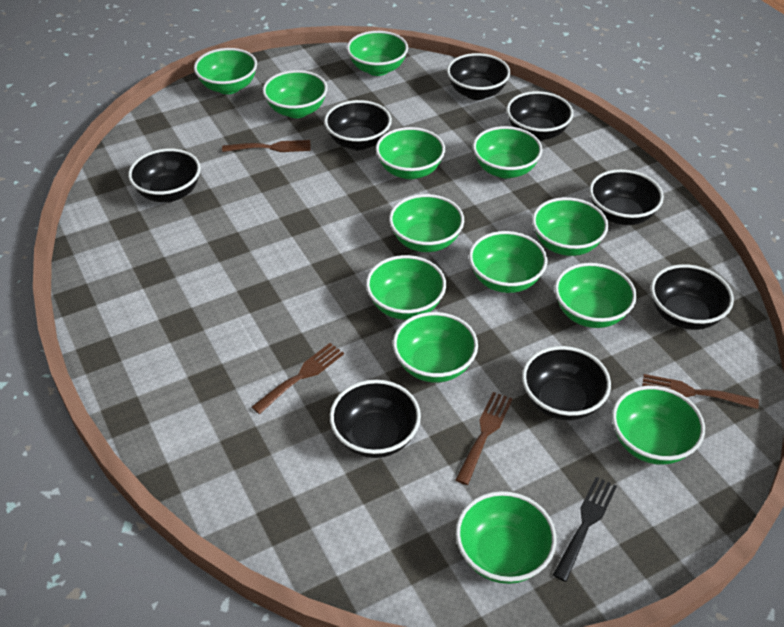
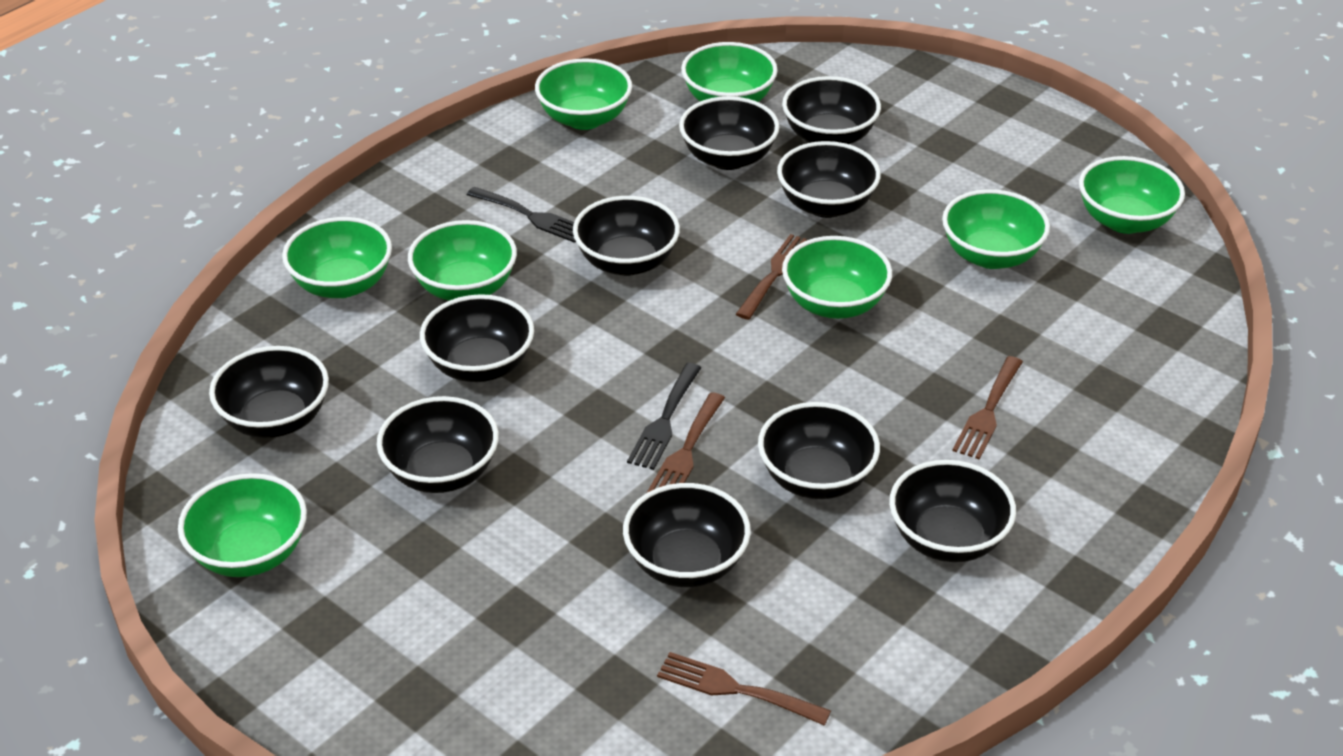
black bowl: 8 -> 10
black fork: 1 -> 2
green bowl: 13 -> 8

